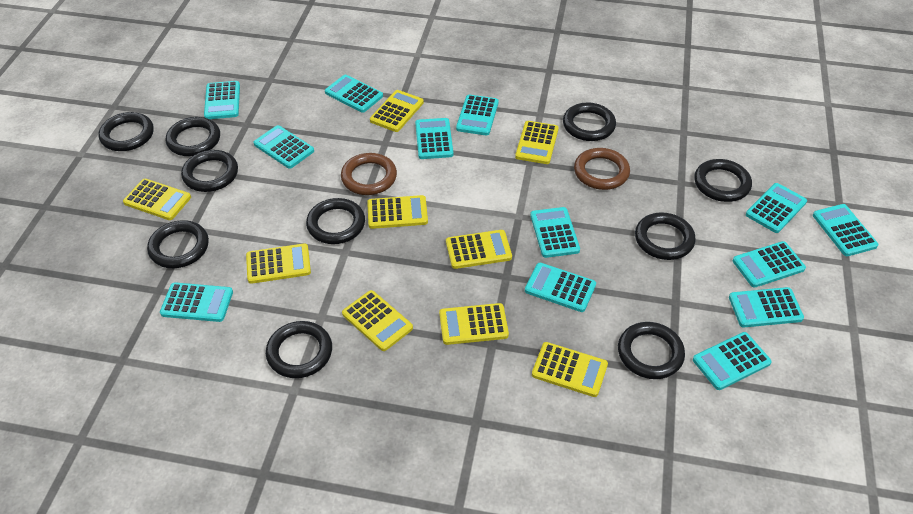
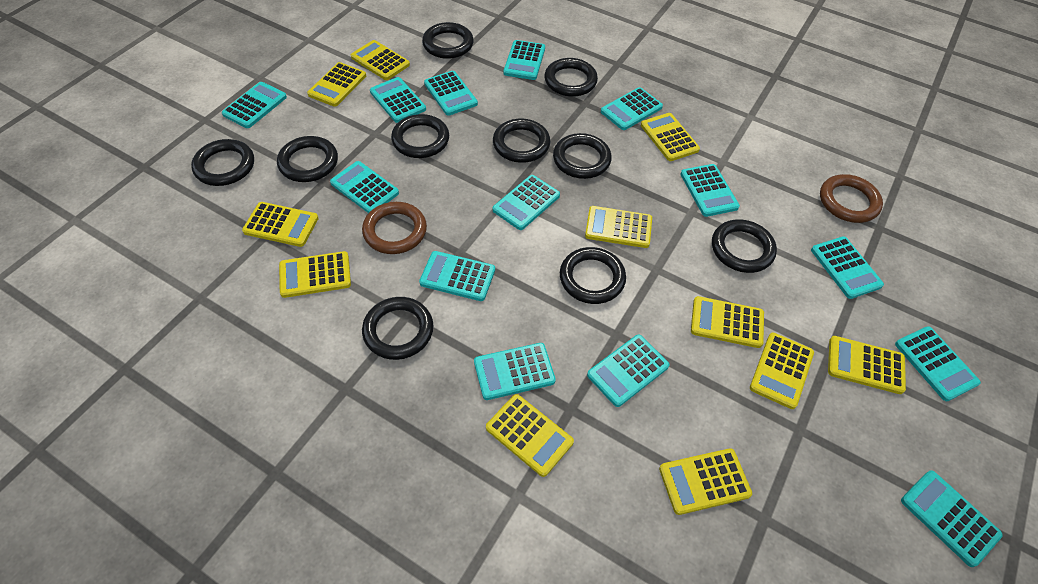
turquoise calculator: 13 -> 14
yellow calculator: 9 -> 11

